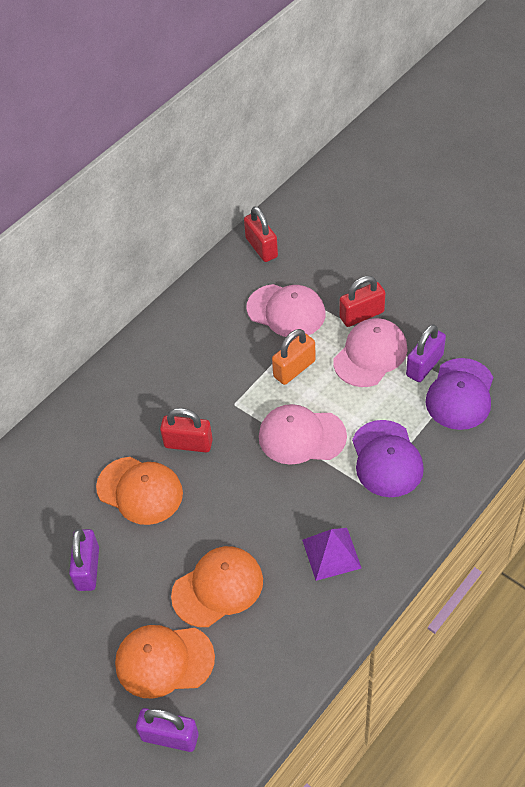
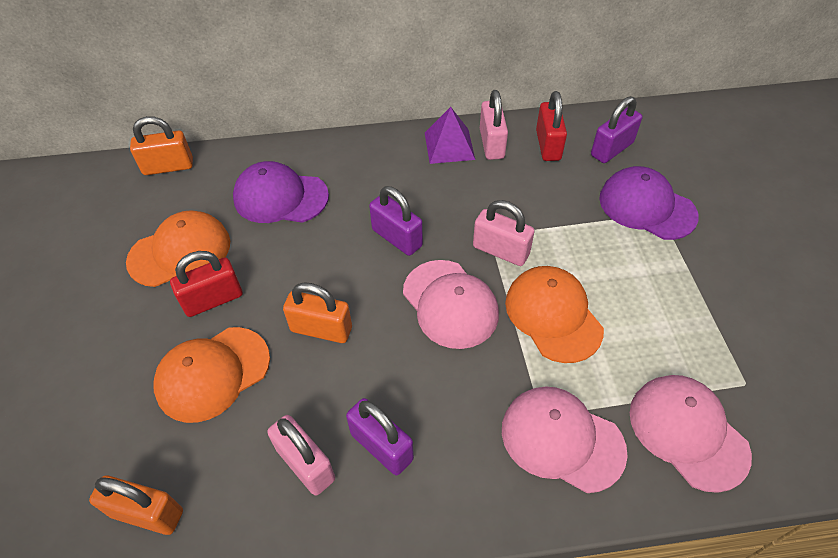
orange padlock: 1 -> 3
pink padlock: 0 -> 3
red padlock: 3 -> 2

